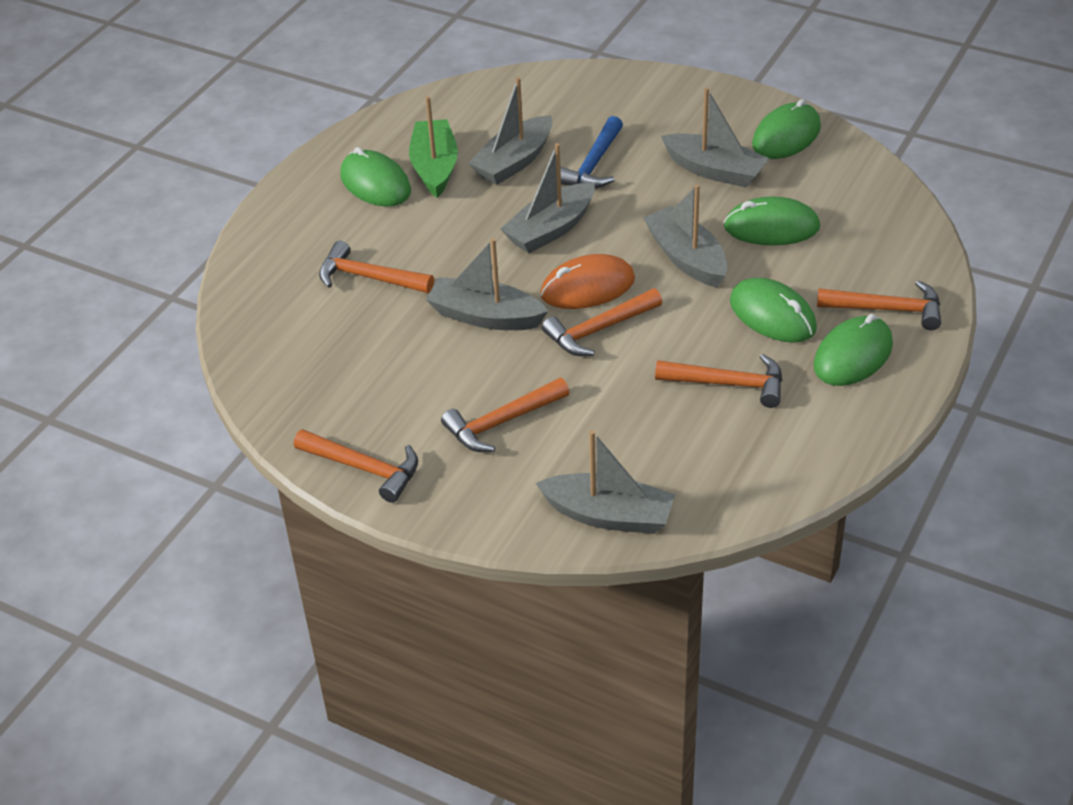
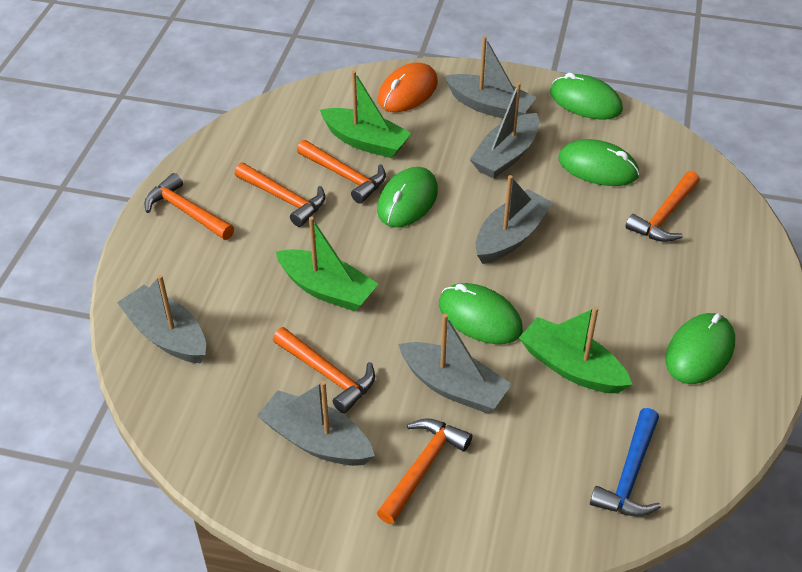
green boat: 1 -> 3

